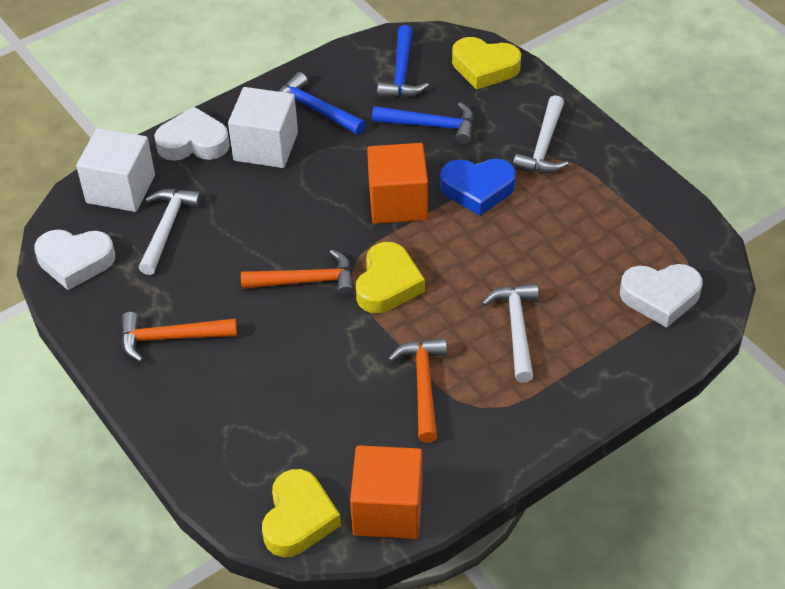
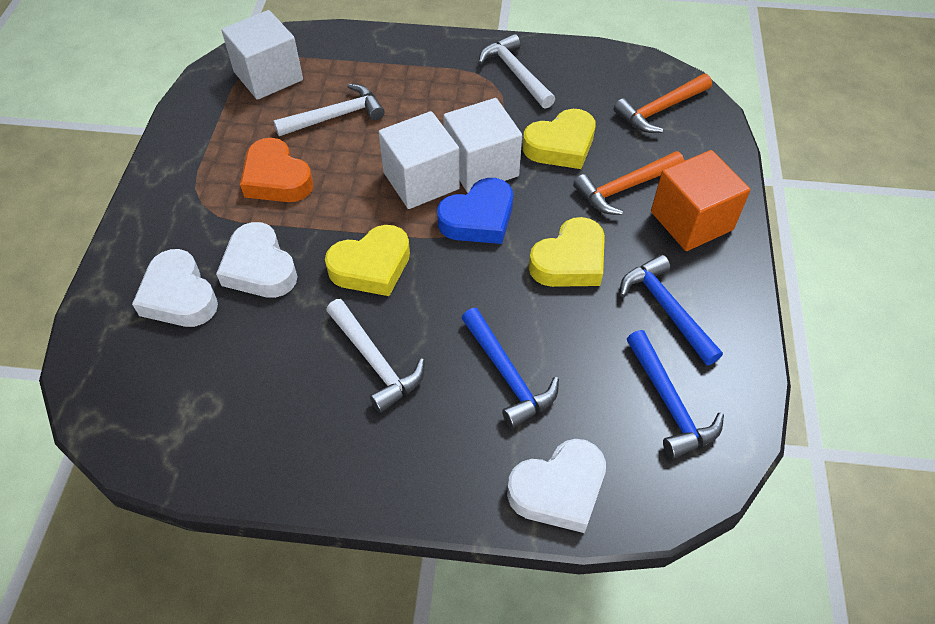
orange cube: 2 -> 1
orange hammer: 3 -> 2
orange heart: 0 -> 1
white cube: 2 -> 3

